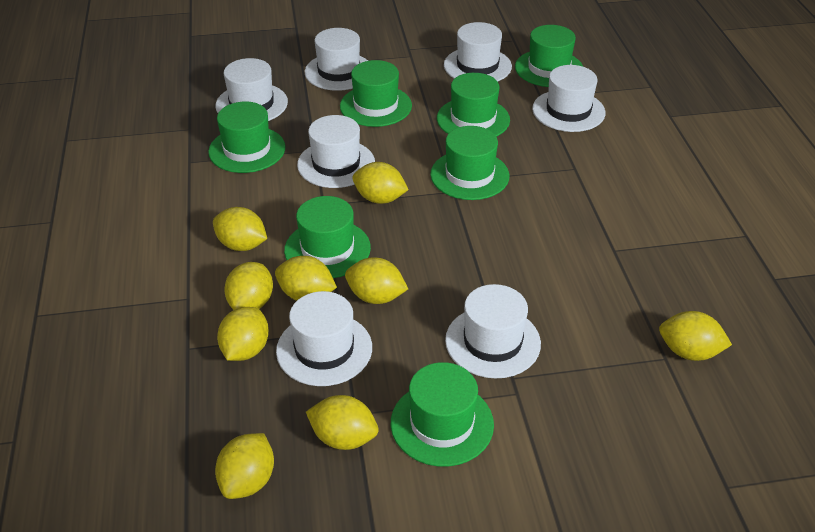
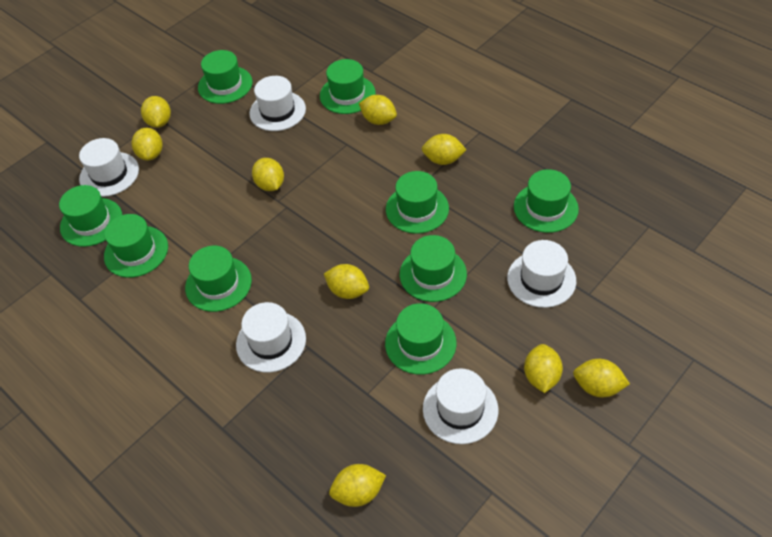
green hat: 7 -> 9
white hat: 7 -> 5

